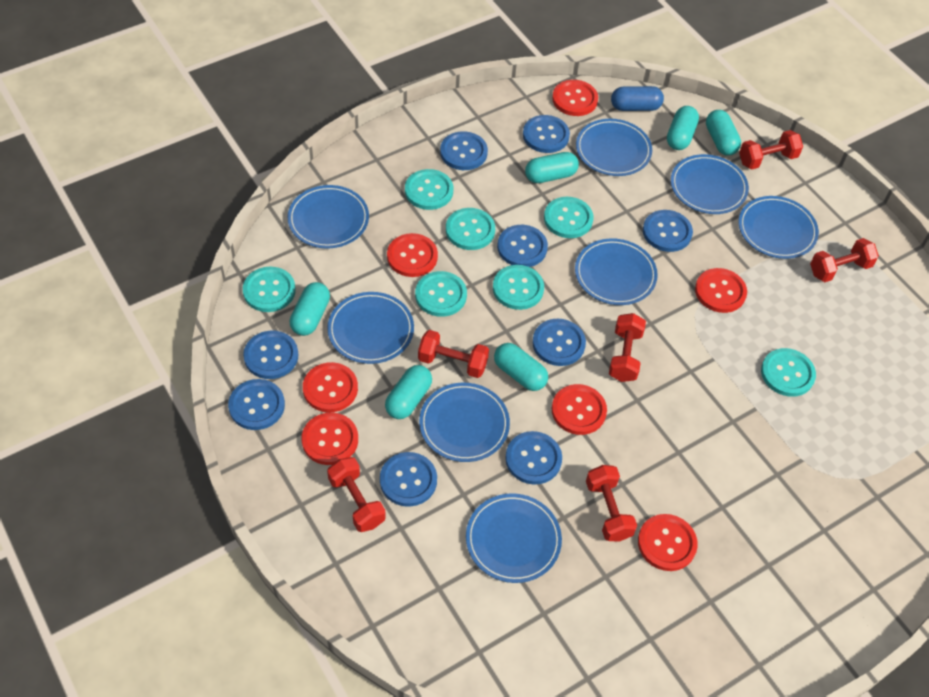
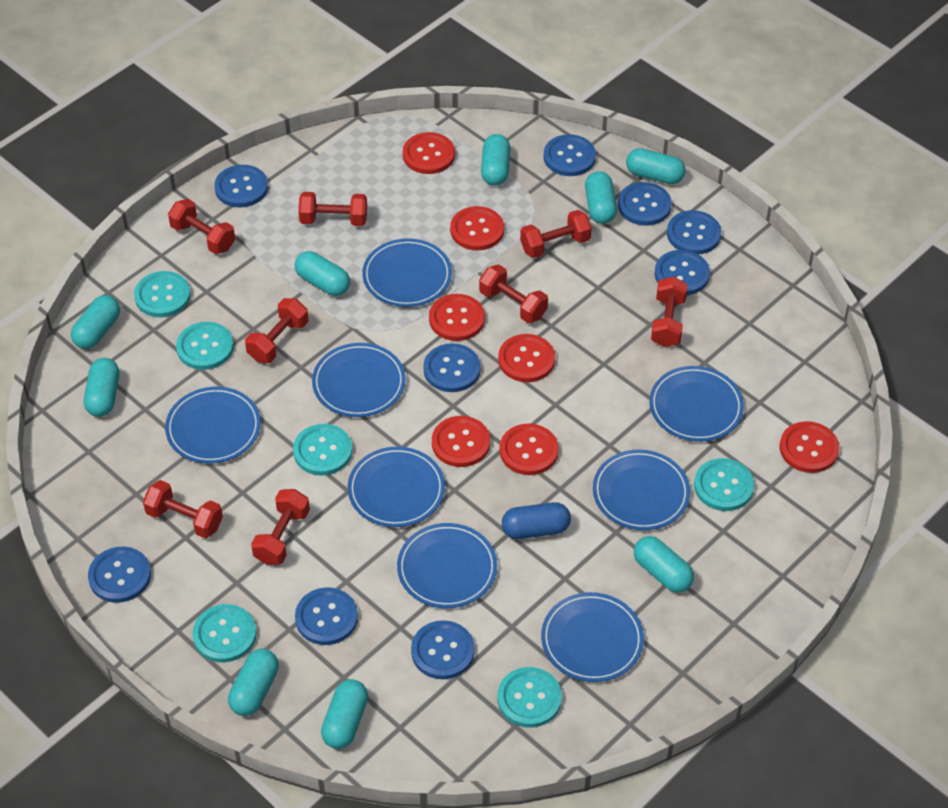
red dumbbell: 6 -> 8
turquoise button: 7 -> 6
turquoise capsule: 6 -> 9

